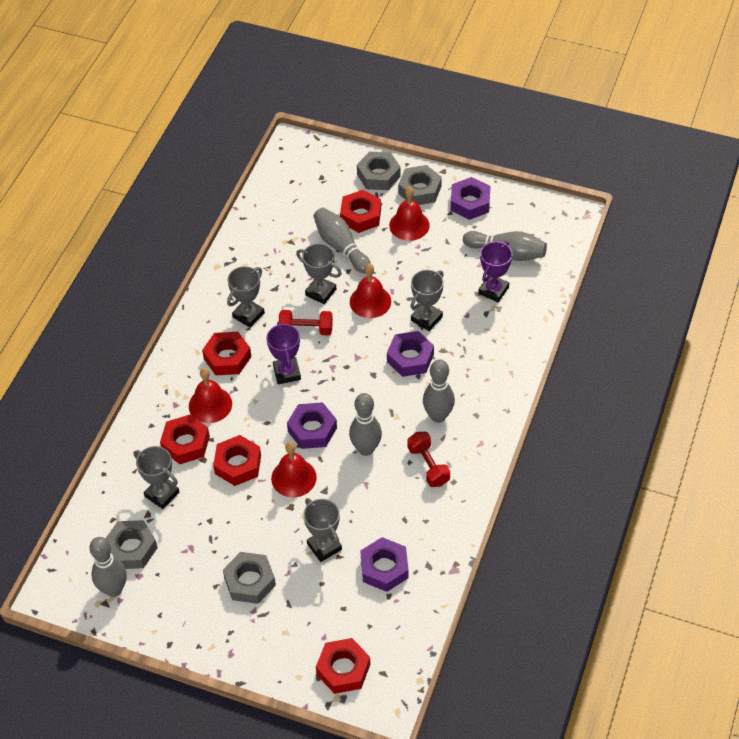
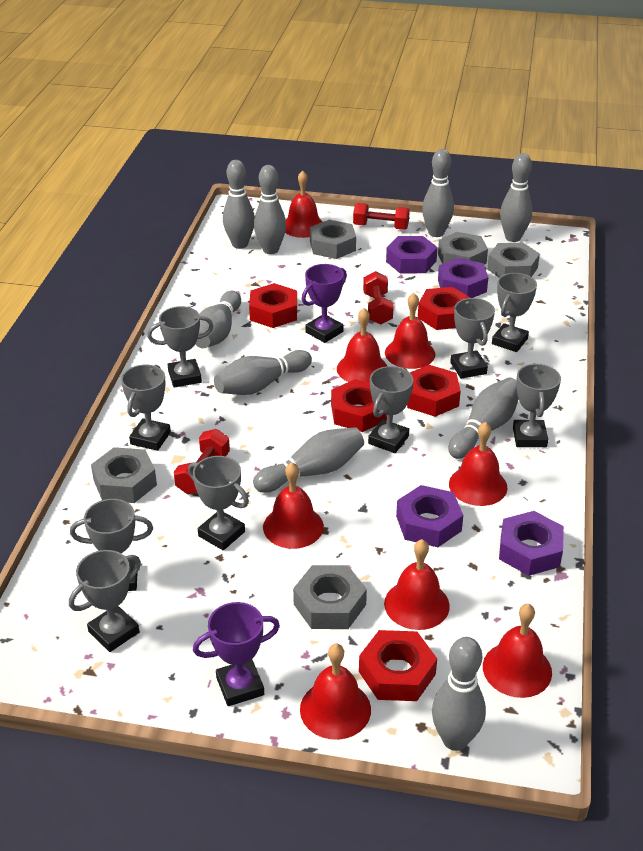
grey bowling pin: 5 -> 9
grey nut: 4 -> 5
grey trophy: 5 -> 9
red bell: 4 -> 8
red dumbbell: 2 -> 3

